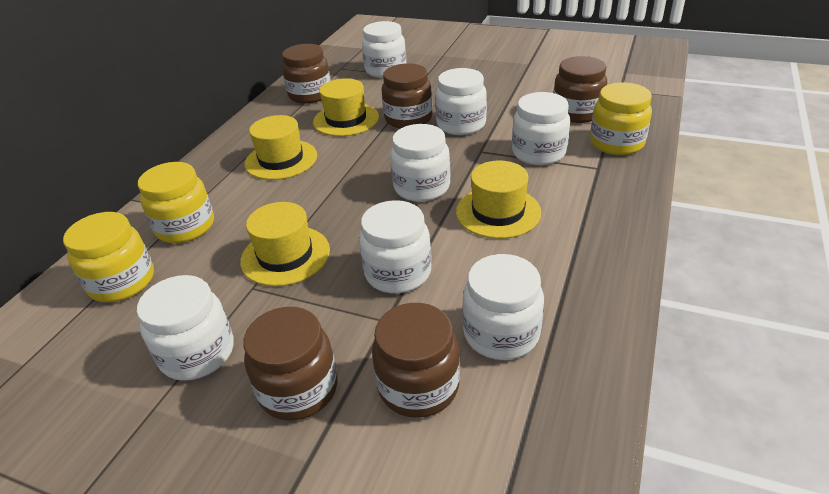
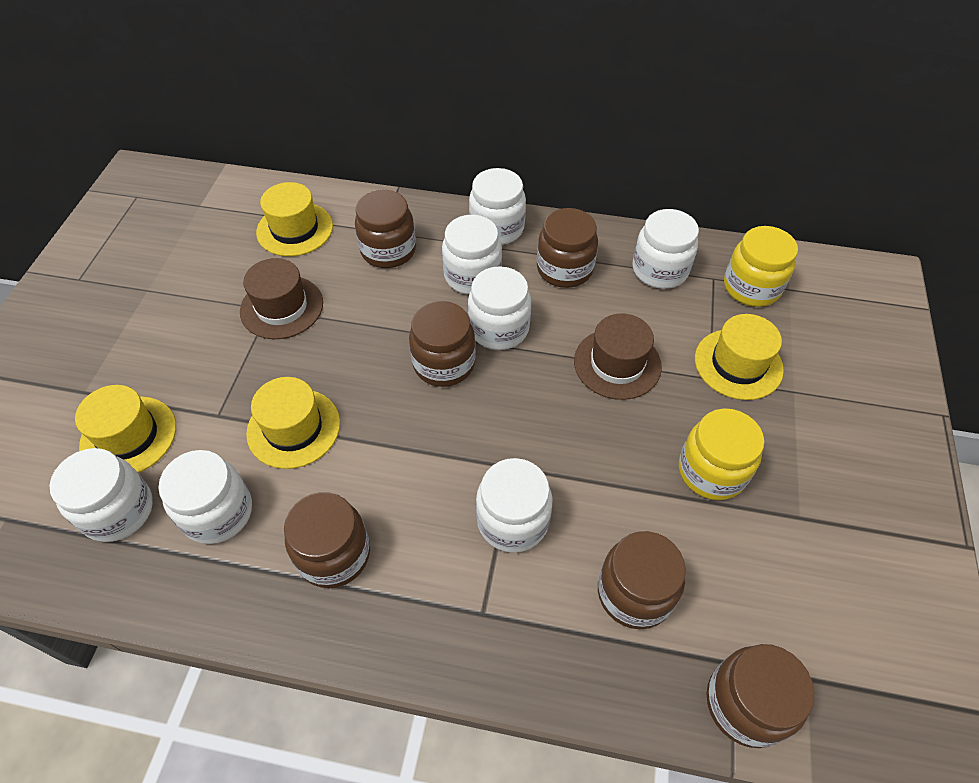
brown hat: 0 -> 2
brown jar: 5 -> 6
yellow jar: 3 -> 2

